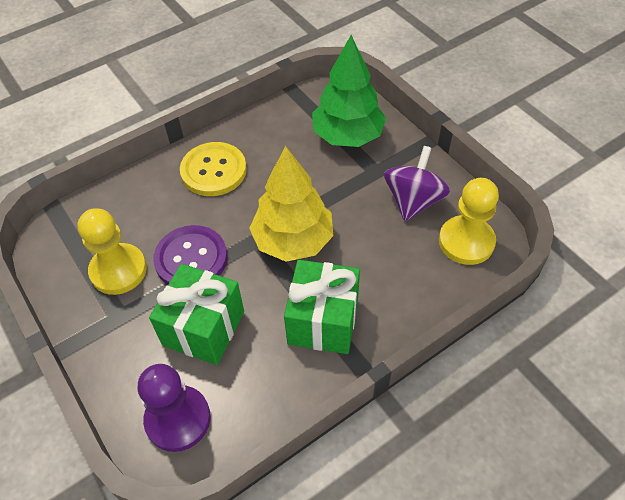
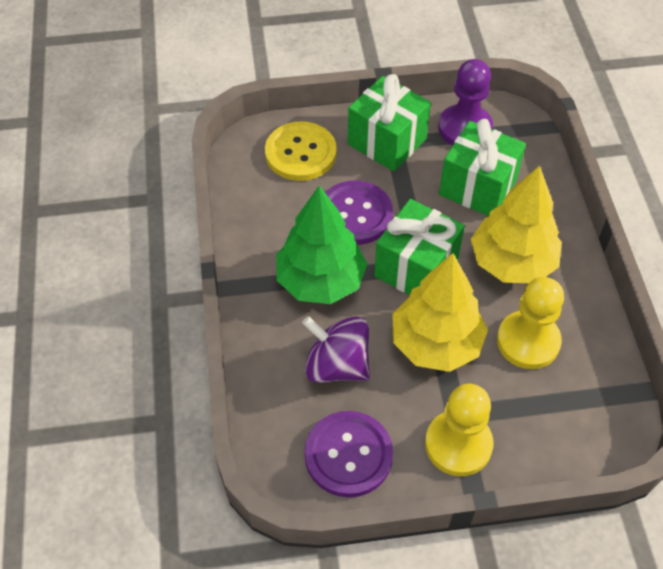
green gift: 2 -> 3
purple button: 1 -> 2
yellow tree: 1 -> 2

